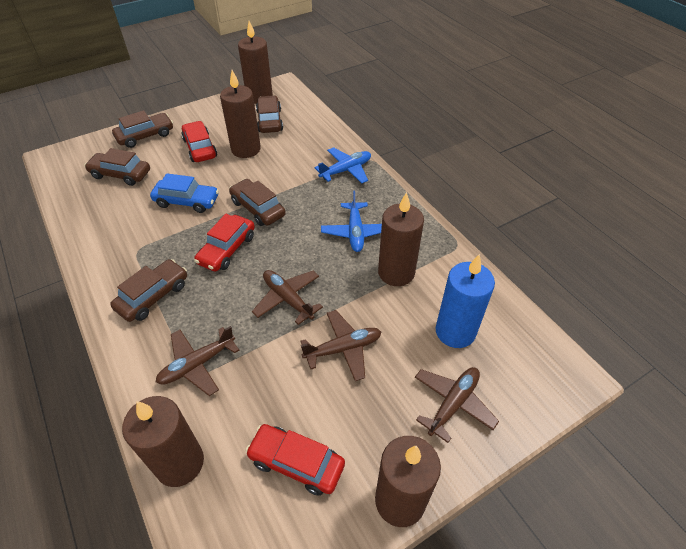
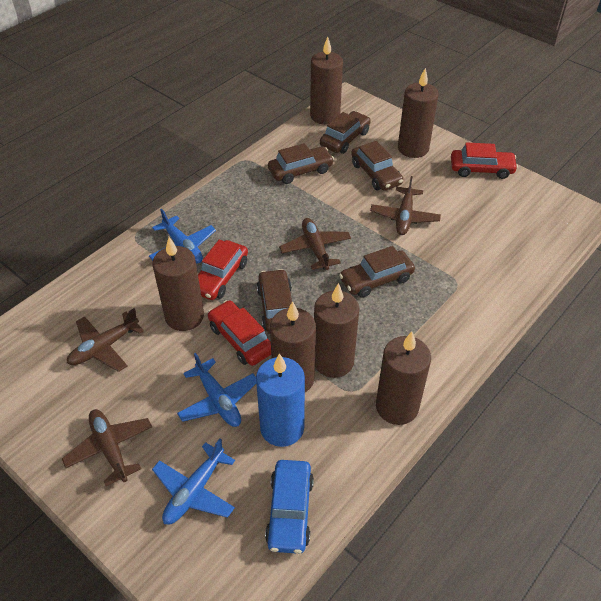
blue plane: 2 -> 3
brown candle: 5 -> 6

